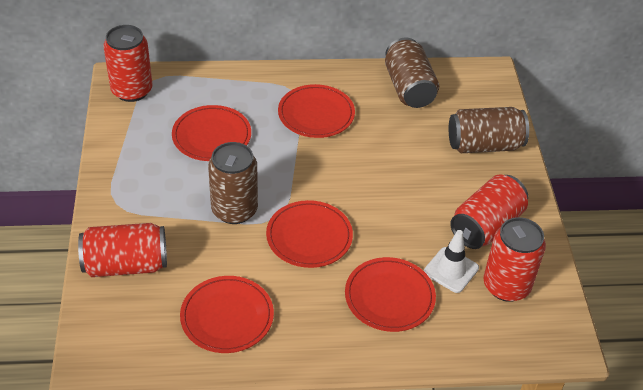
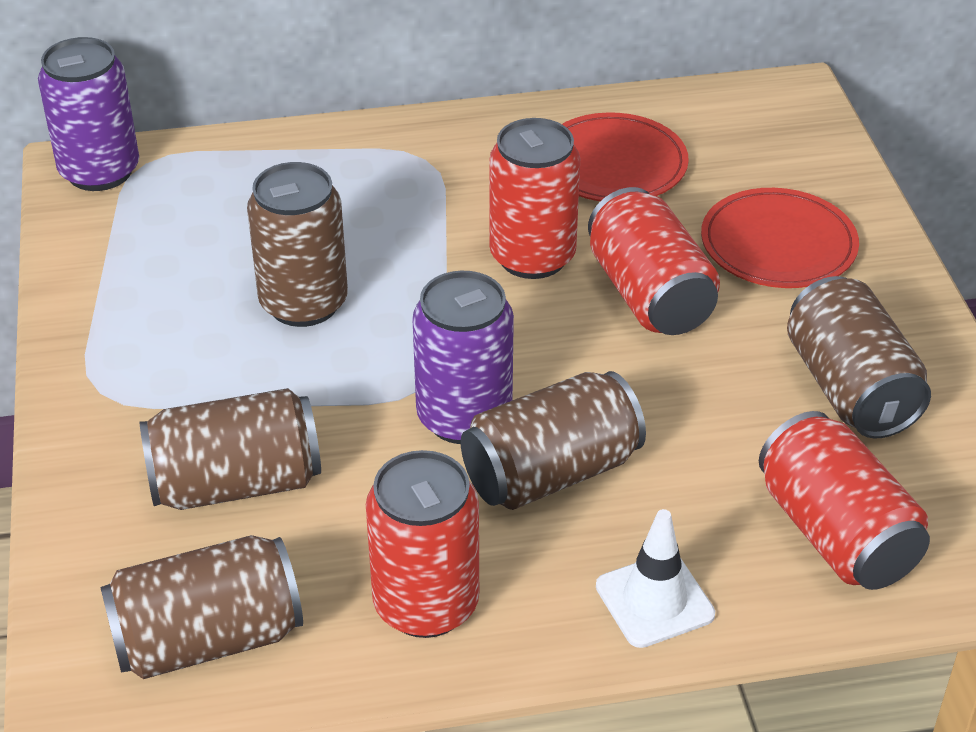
brown can: 3 -> 5
purple can: 0 -> 2
red plate: 5 -> 2

